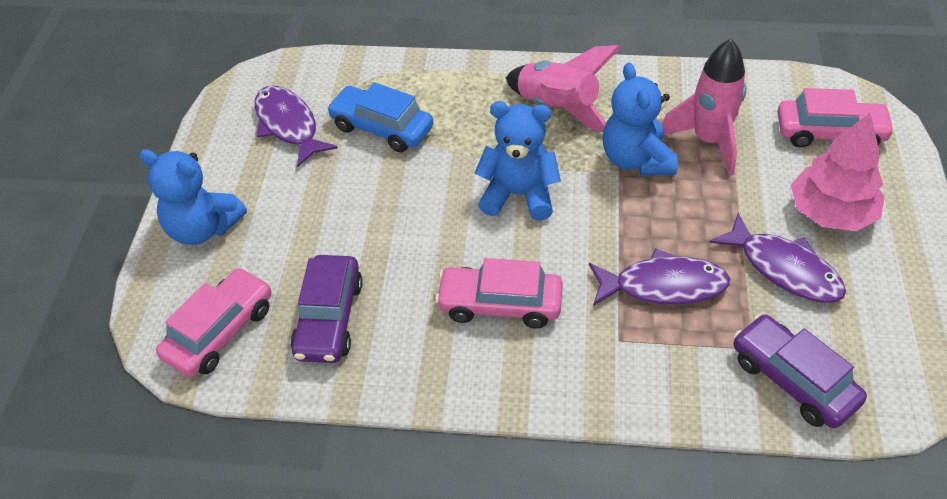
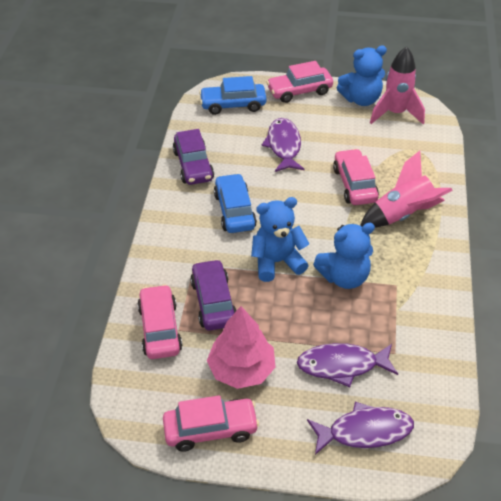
blue car: 1 -> 2
pink car: 3 -> 4

